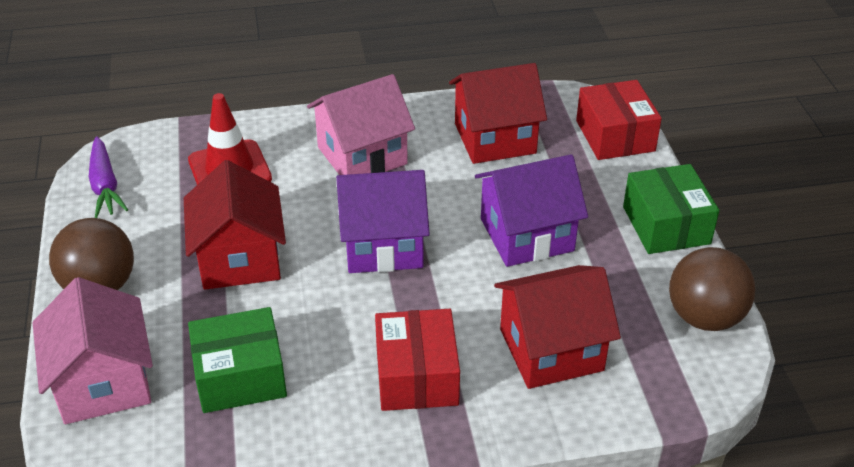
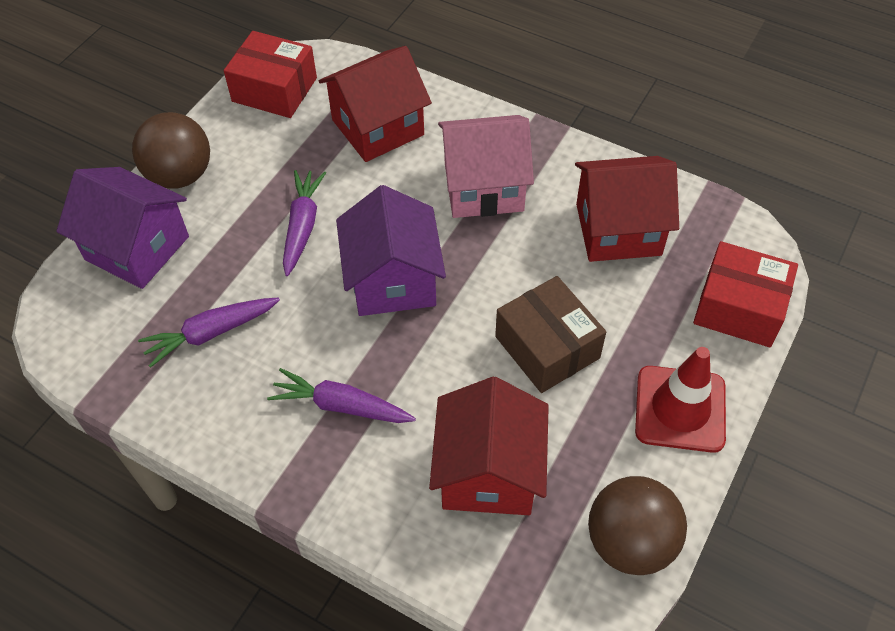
brown box: 0 -> 1
green box: 2 -> 0
pink house: 2 -> 1
purple carrot: 1 -> 3

